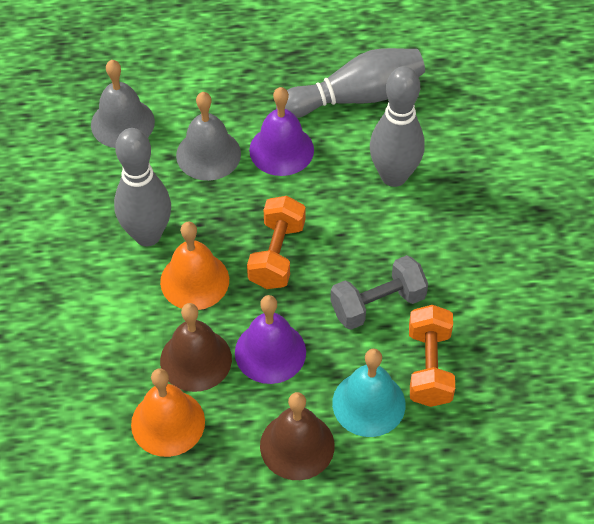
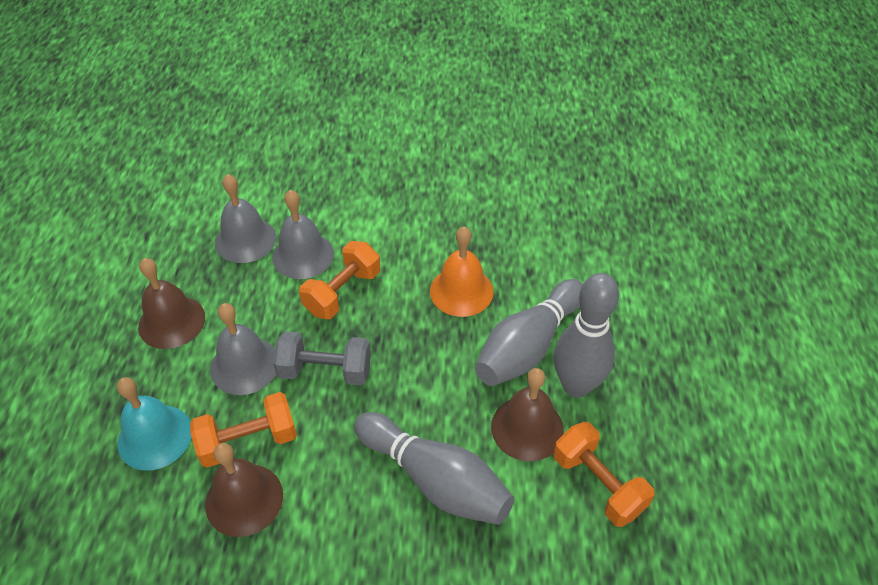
brown bell: 2 -> 3
grey bell: 2 -> 3
orange bell: 2 -> 1
orange dumbbell: 2 -> 3
purple bell: 2 -> 0

